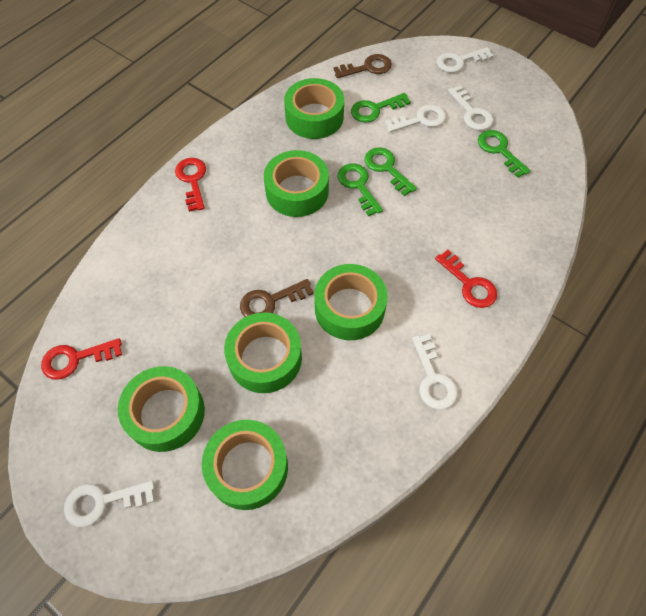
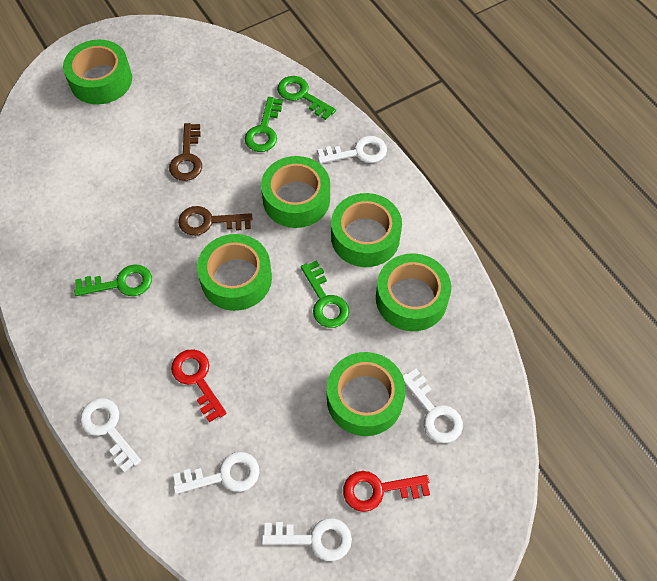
red key: 3 -> 2

